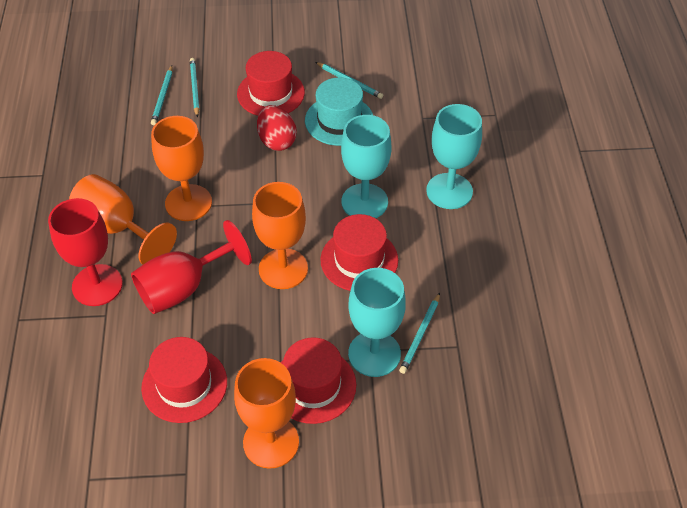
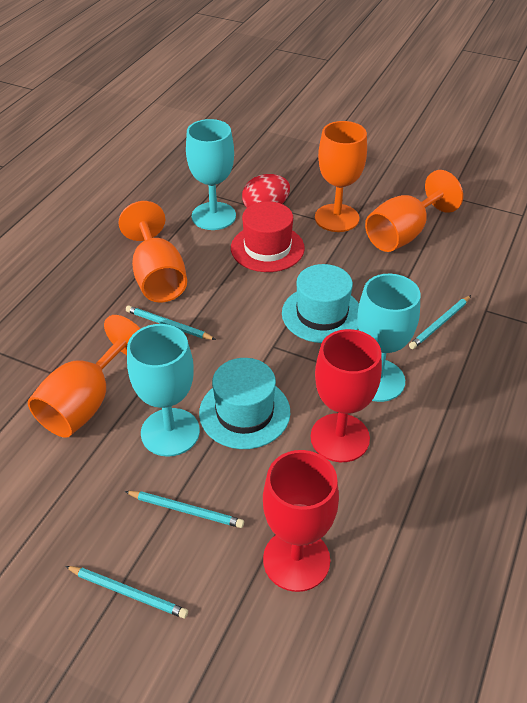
red hat: 4 -> 1
turquoise hat: 1 -> 2

